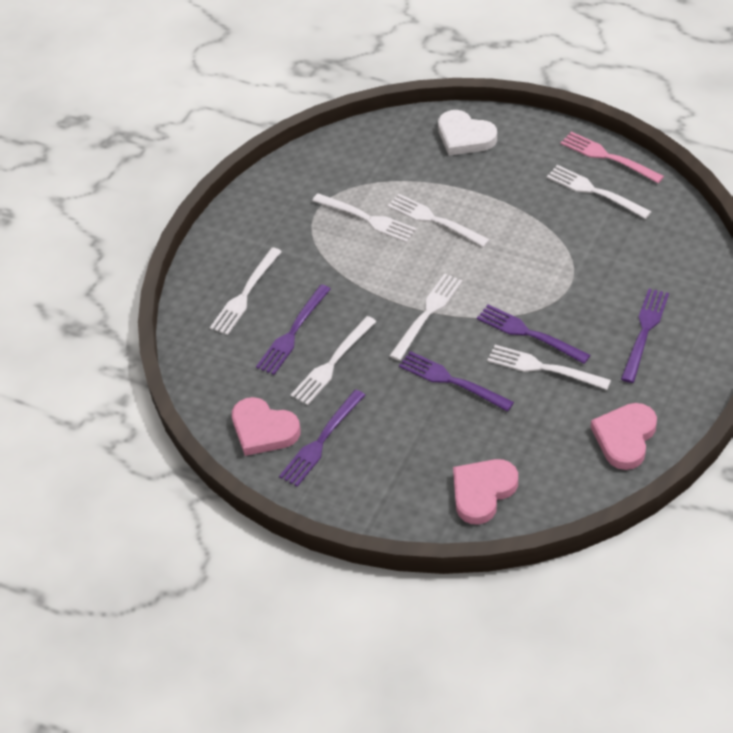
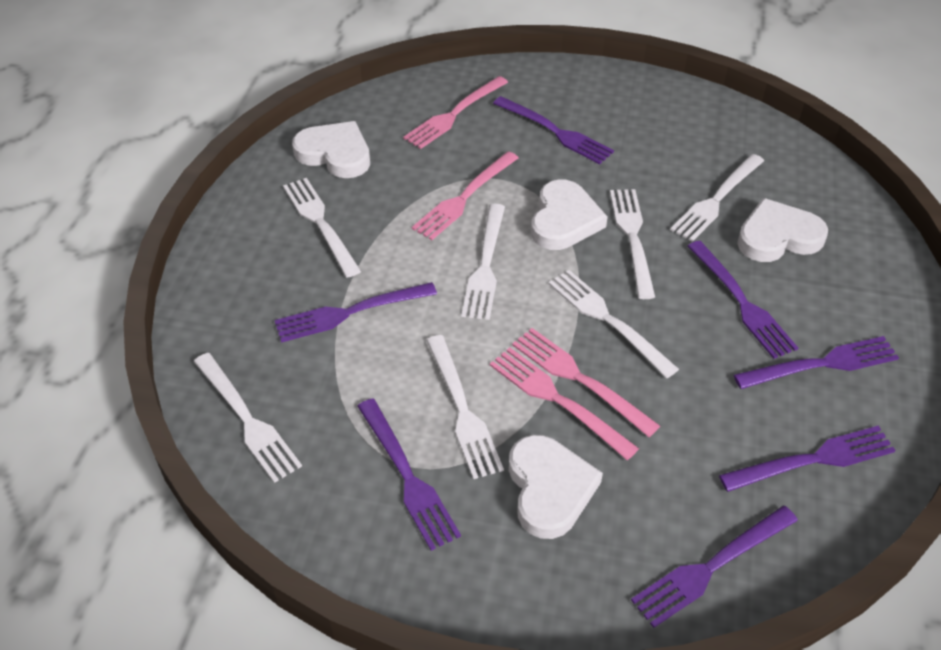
pink fork: 1 -> 4
pink heart: 3 -> 0
purple fork: 5 -> 7
white heart: 1 -> 4

